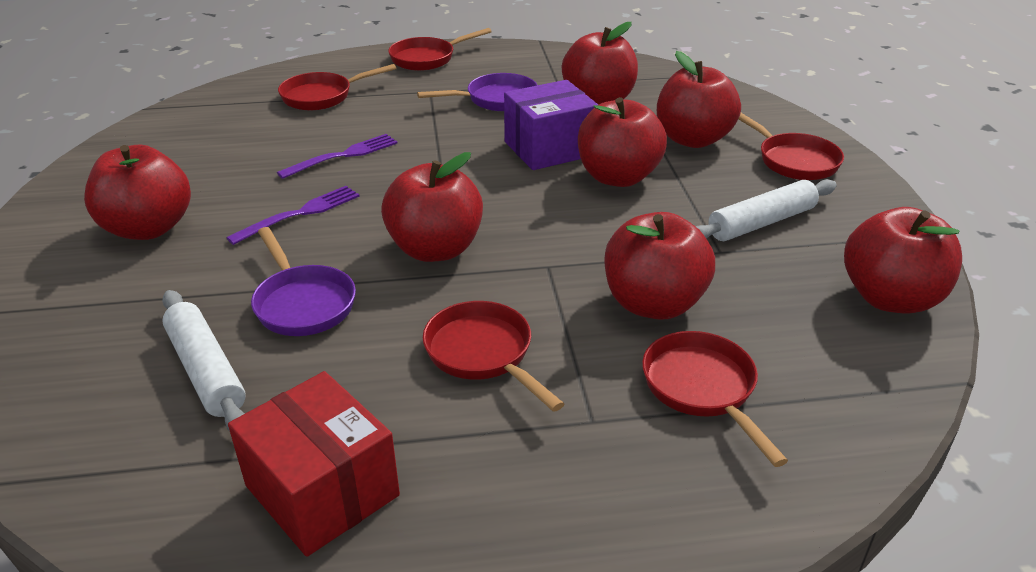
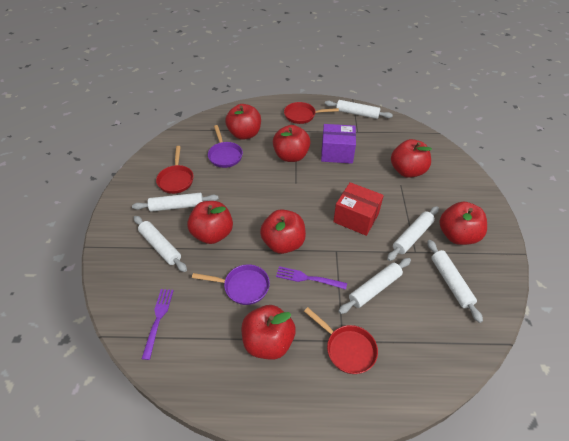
red pan: 5 -> 3
white rolling pin: 2 -> 6

